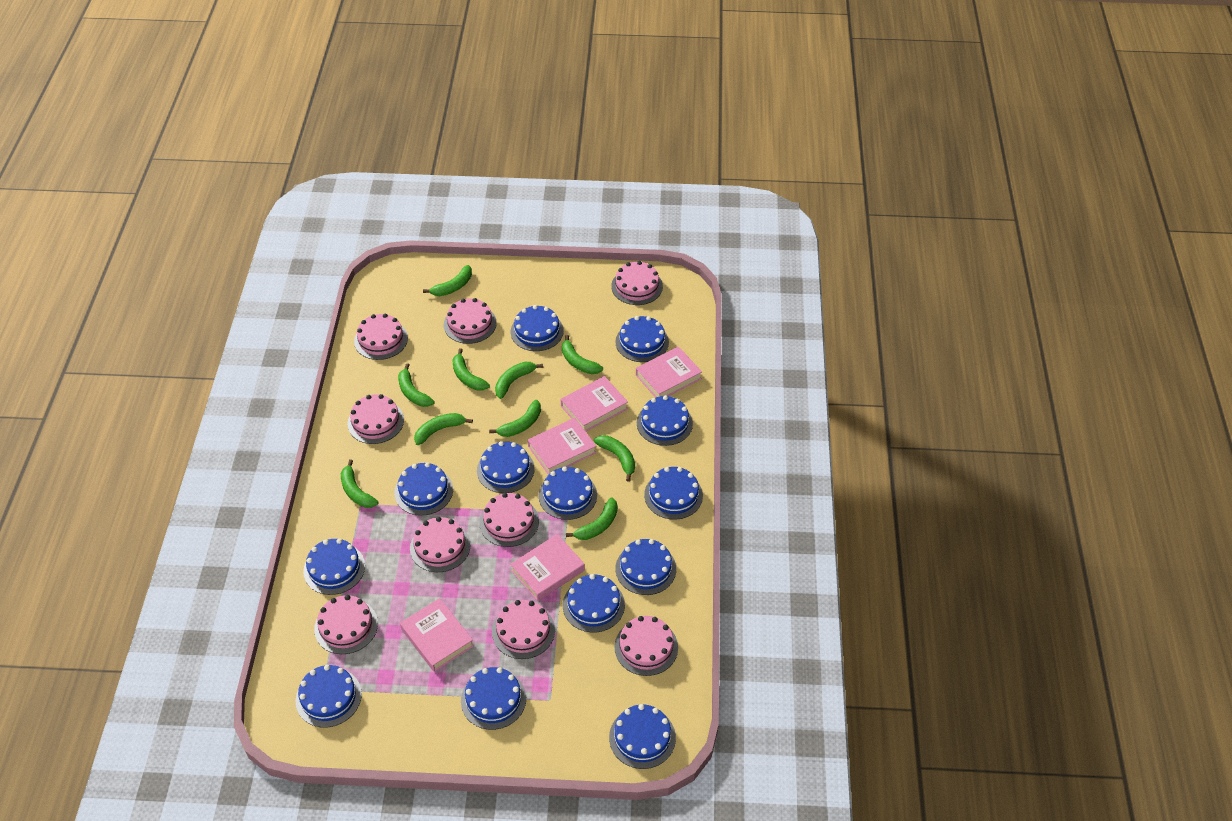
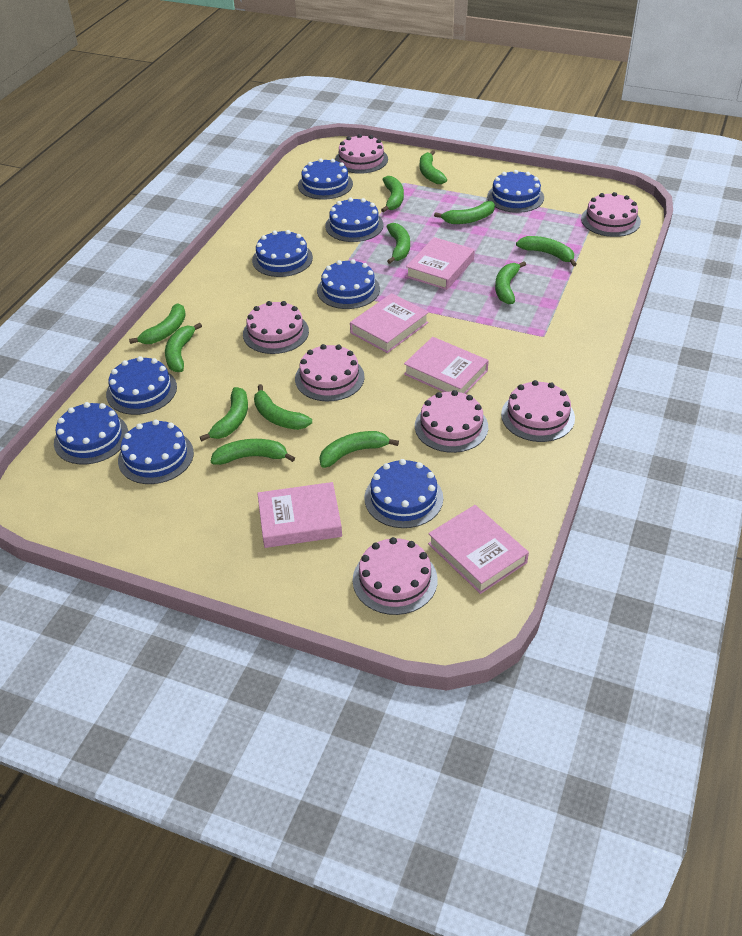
blue cake: 13 -> 9
green banana: 10 -> 12
pink cake: 9 -> 7

